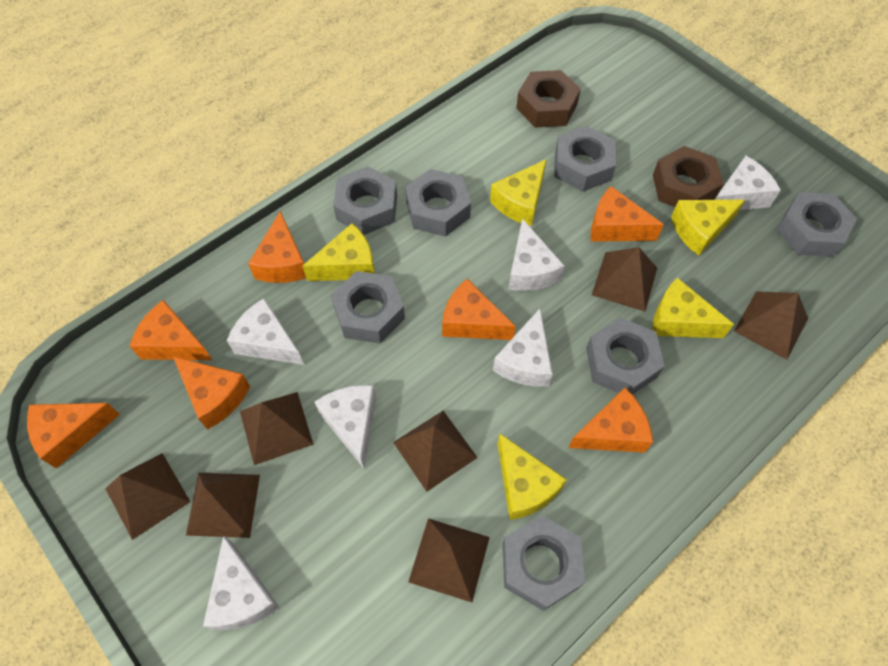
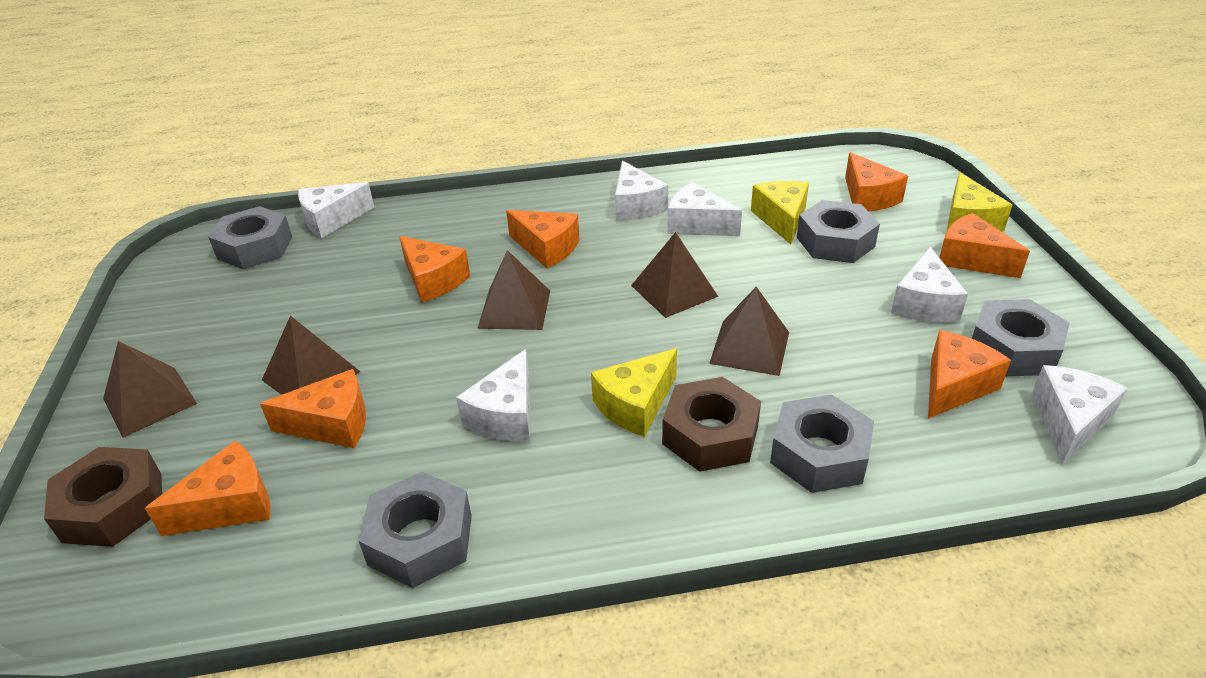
brown pyramid: 7 -> 5
grey nut: 7 -> 5
yellow cheese: 5 -> 3

